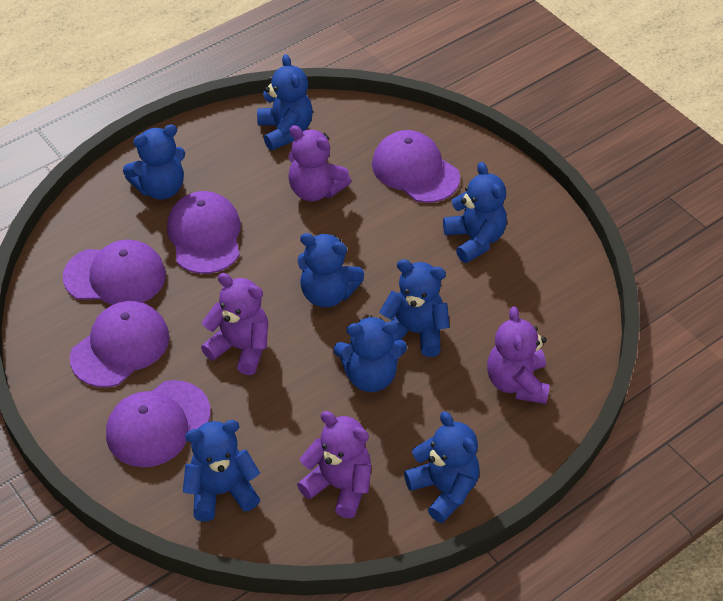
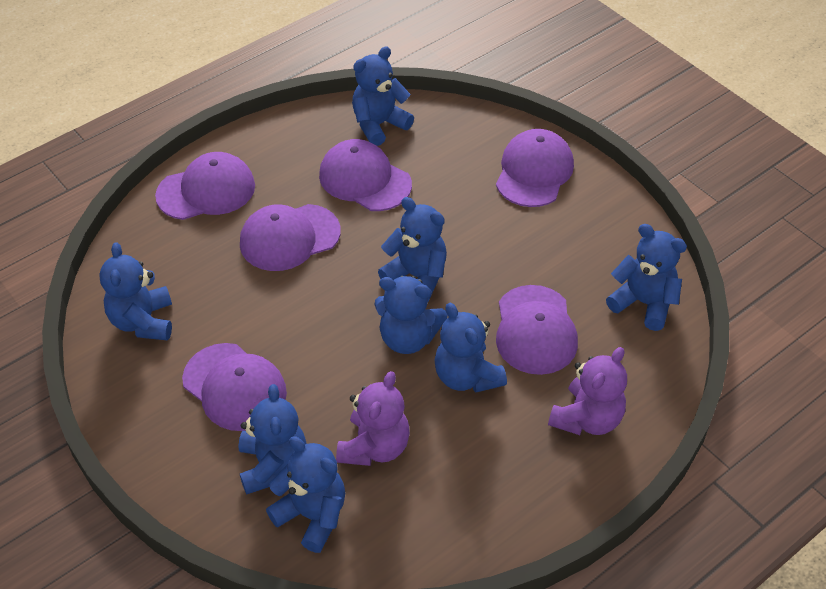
purple cap: 5 -> 6
purple teddy bear: 4 -> 2

